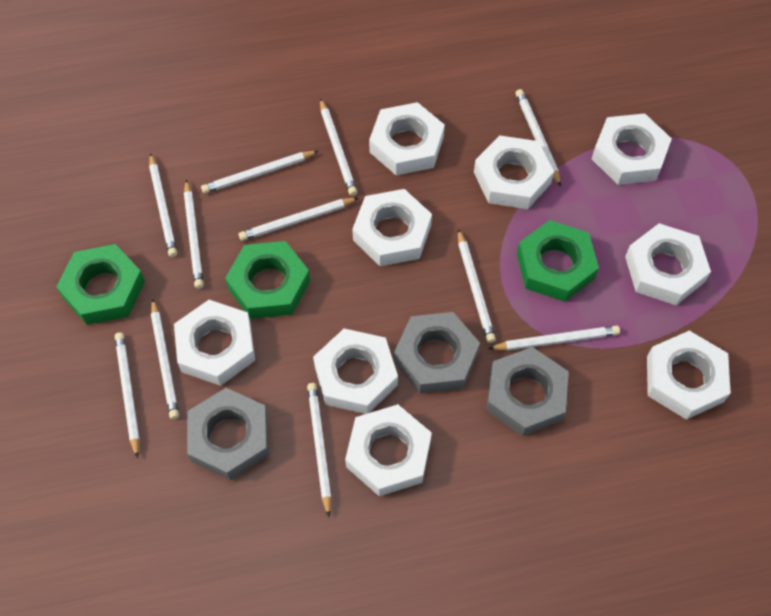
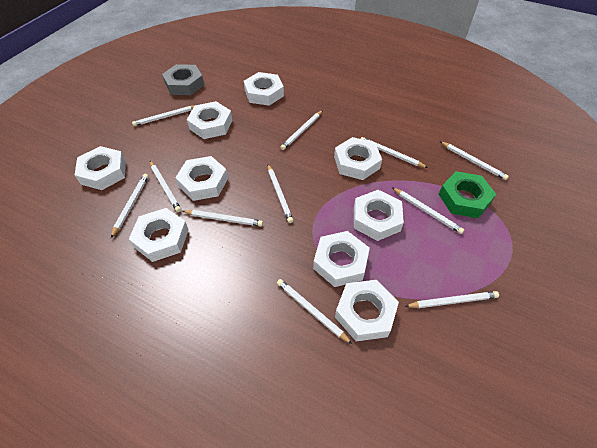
green nut: 3 -> 1
grey nut: 3 -> 1

